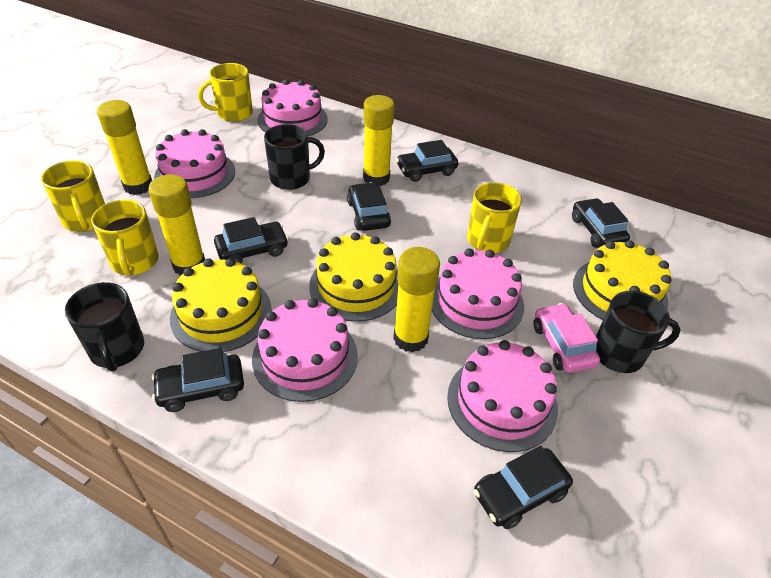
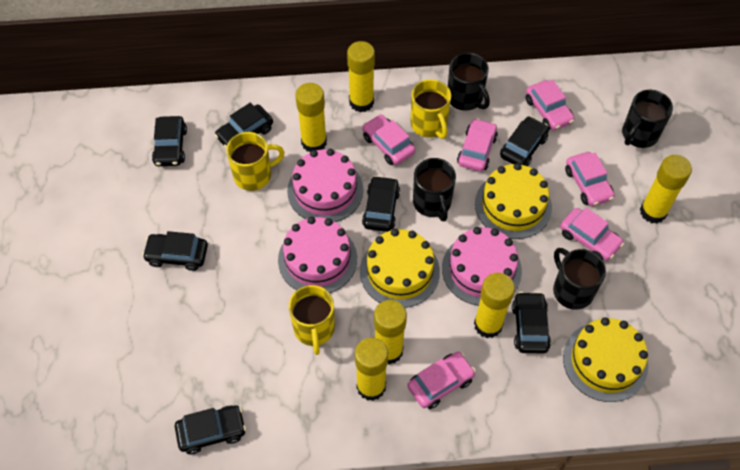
black car: 6 -> 7
black mug: 3 -> 4
pink cake: 5 -> 3
pink car: 1 -> 6
yellow glue stick: 4 -> 6
yellow mug: 4 -> 3

